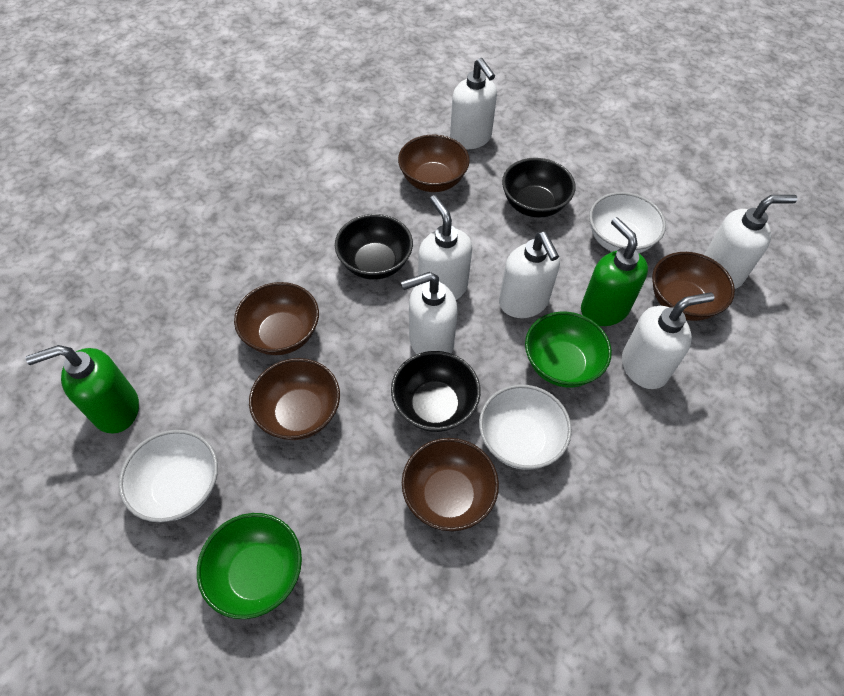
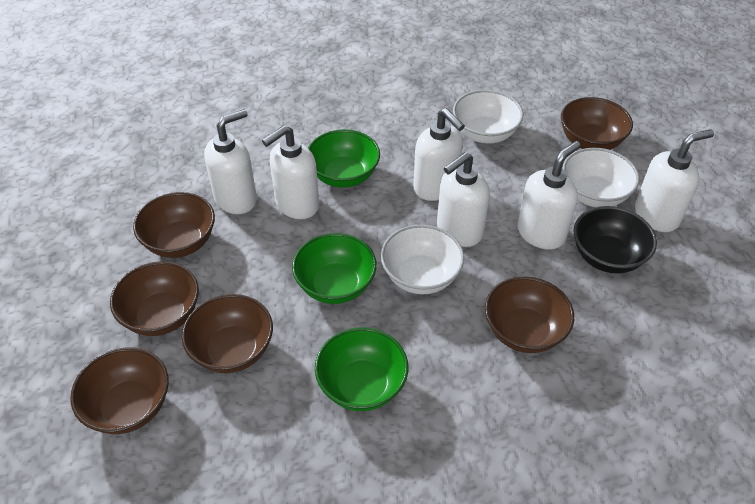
black bowl: 3 -> 1
brown bowl: 5 -> 6
green bowl: 2 -> 3
green soap dispenser: 2 -> 0

